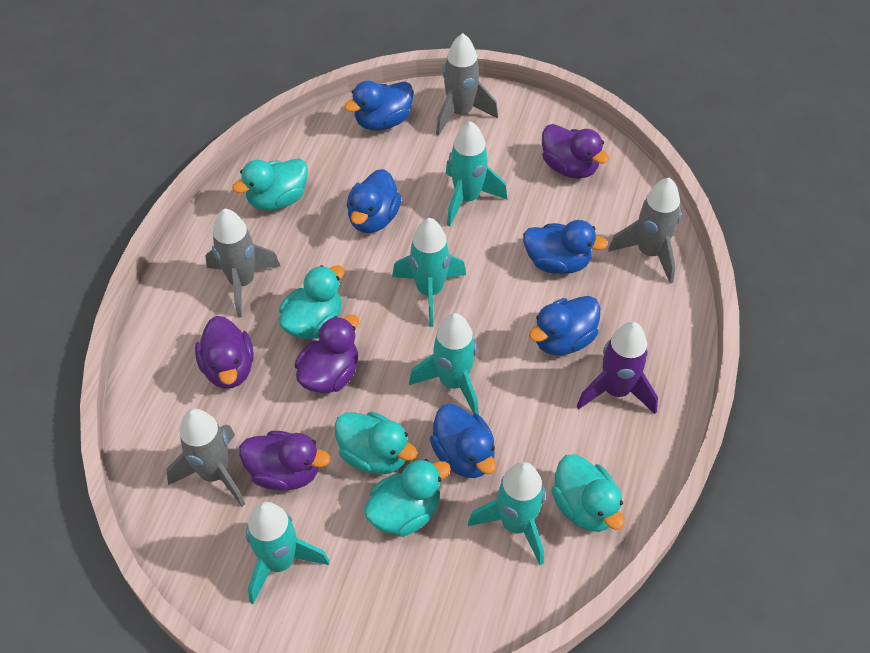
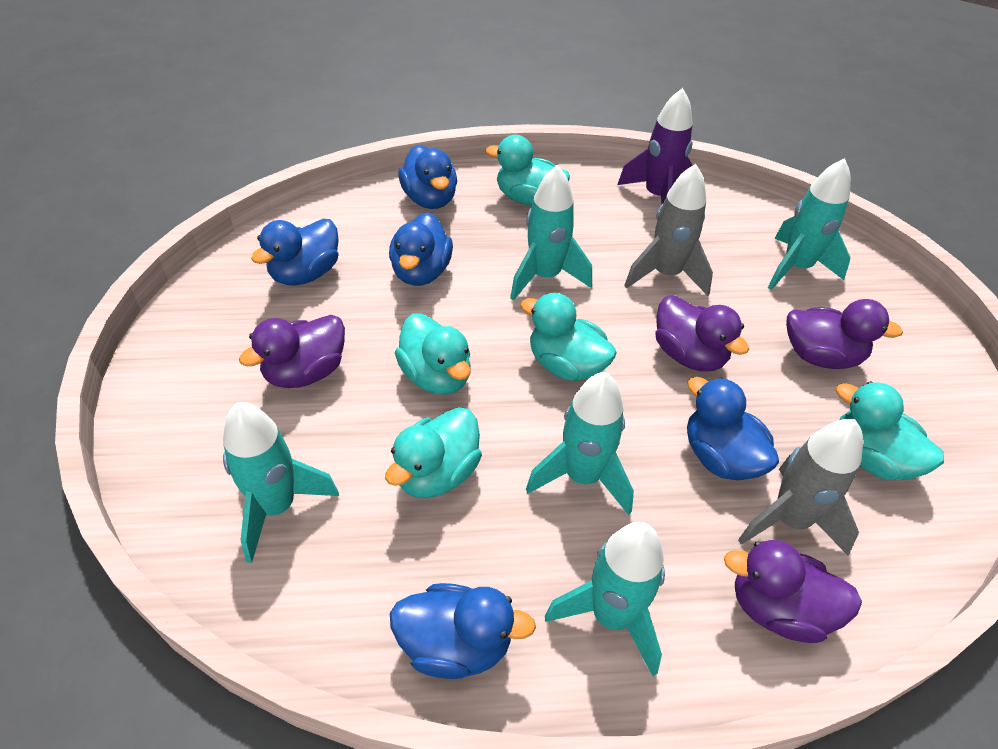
grey rocket: 4 -> 2

